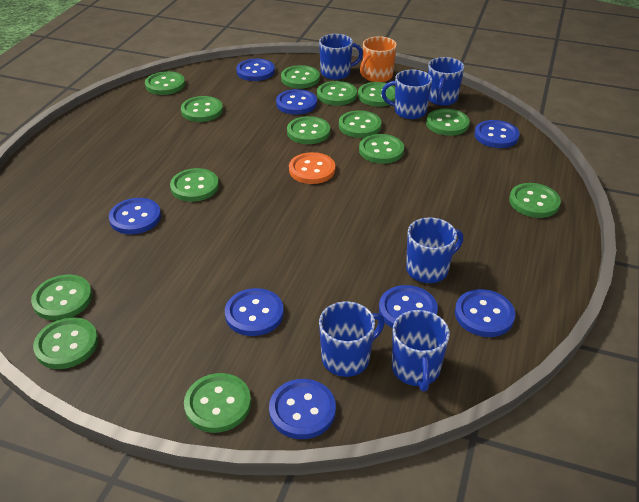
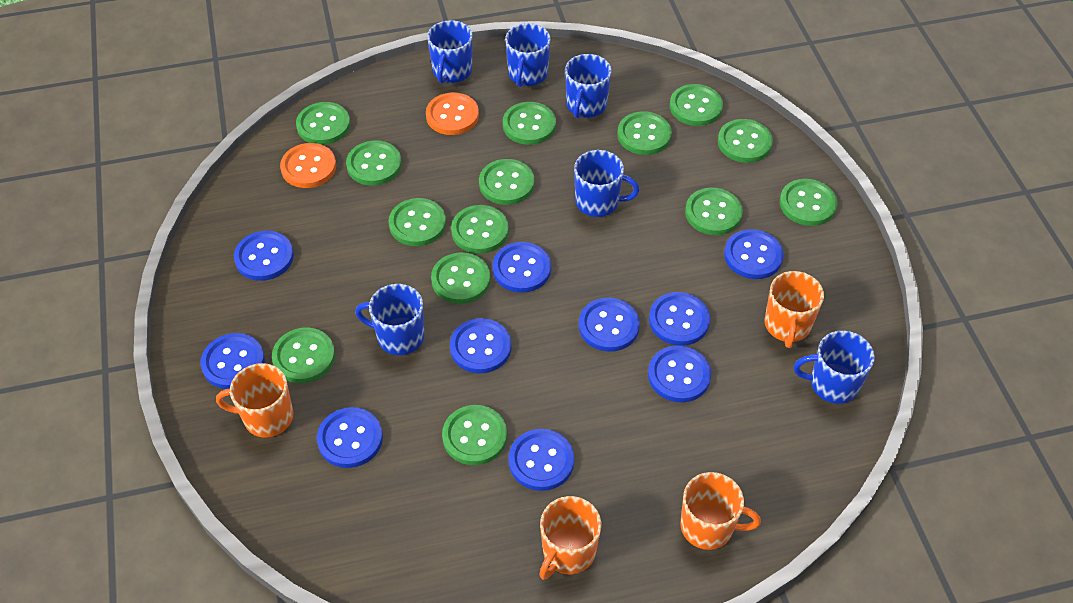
blue button: 8 -> 10
orange button: 1 -> 2
orange mug: 1 -> 4

